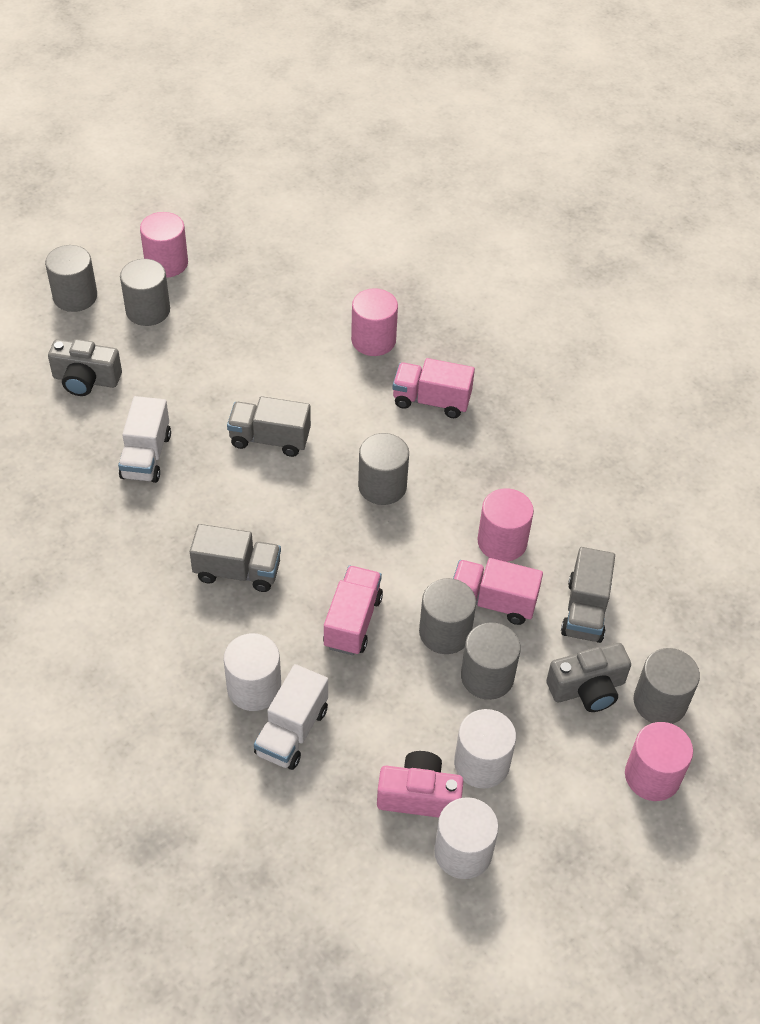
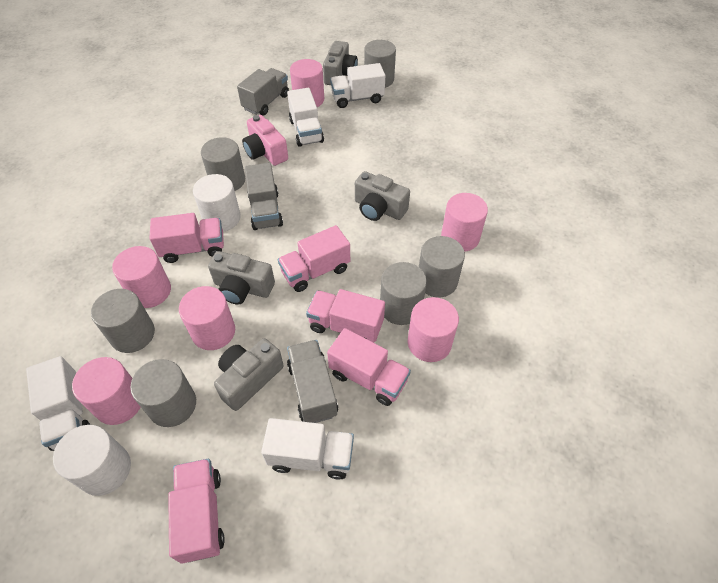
grey camera: 2 -> 4
pink cylinder: 4 -> 6
pink truck: 3 -> 5
white cylinder: 3 -> 2
white truck: 2 -> 4

